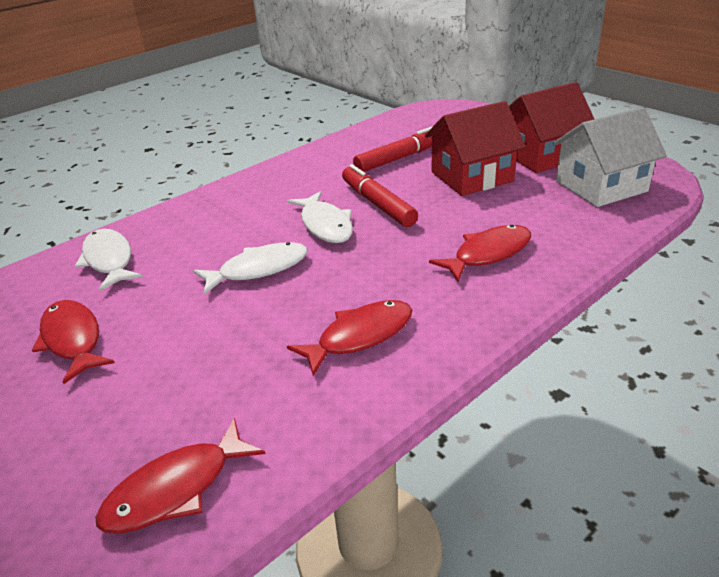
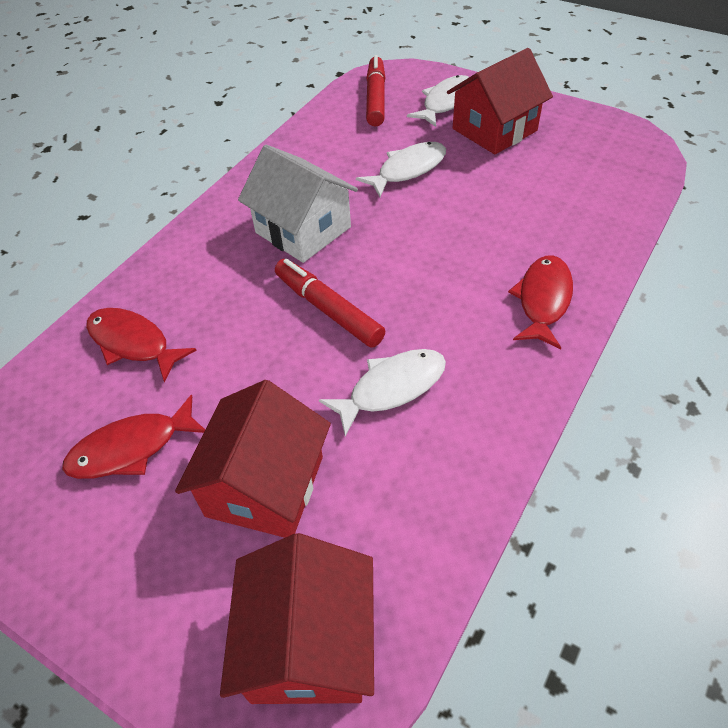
red fish: 4 -> 3
red house: 2 -> 3

